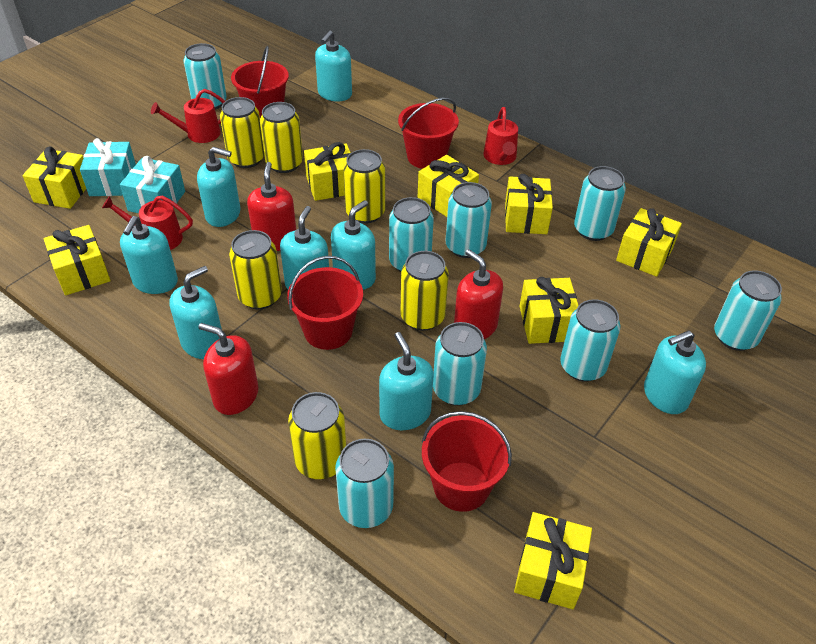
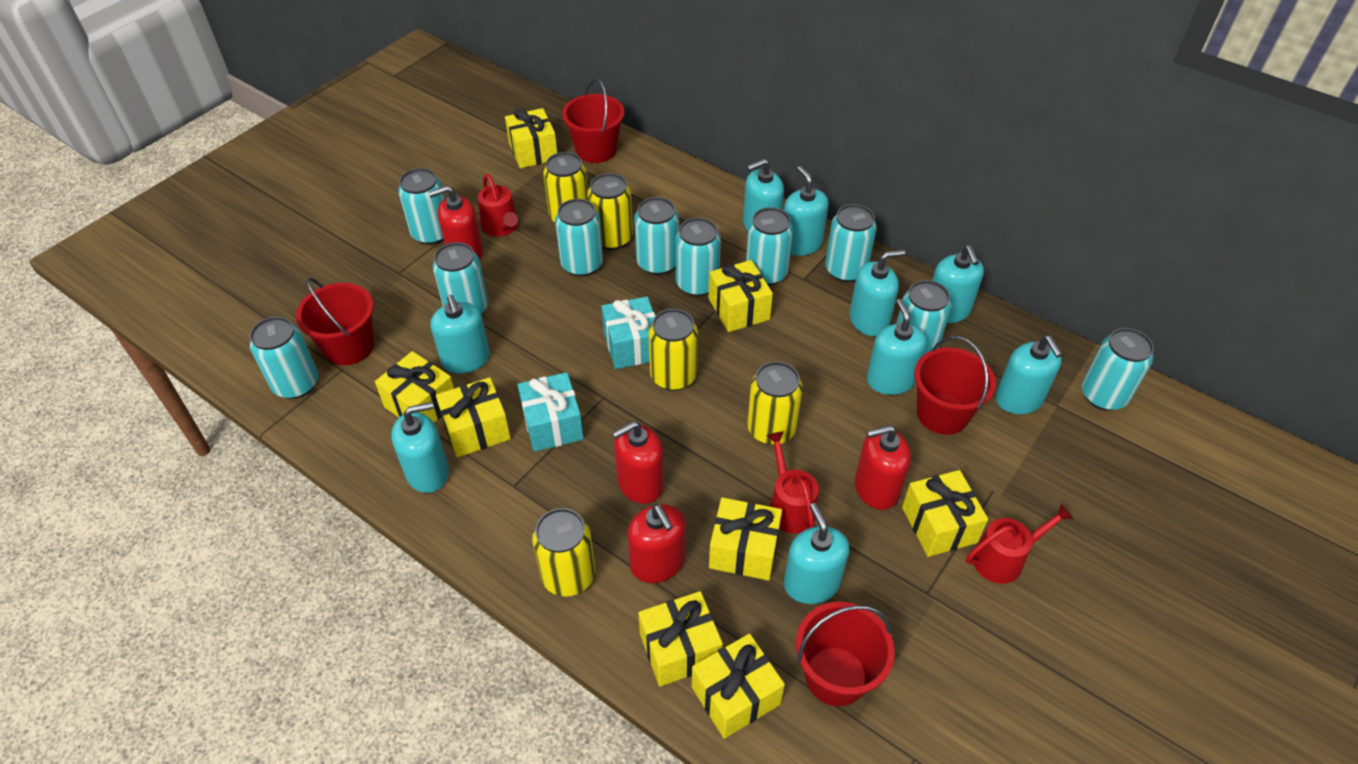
red soap dispenser: 3 -> 4
turquoise can: 8 -> 10
turquoise soap dispenser: 8 -> 9
yellow can: 6 -> 5

